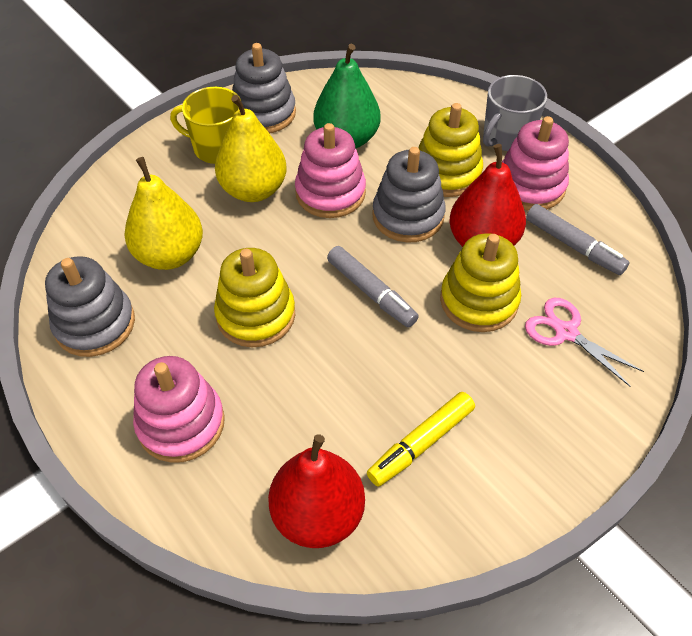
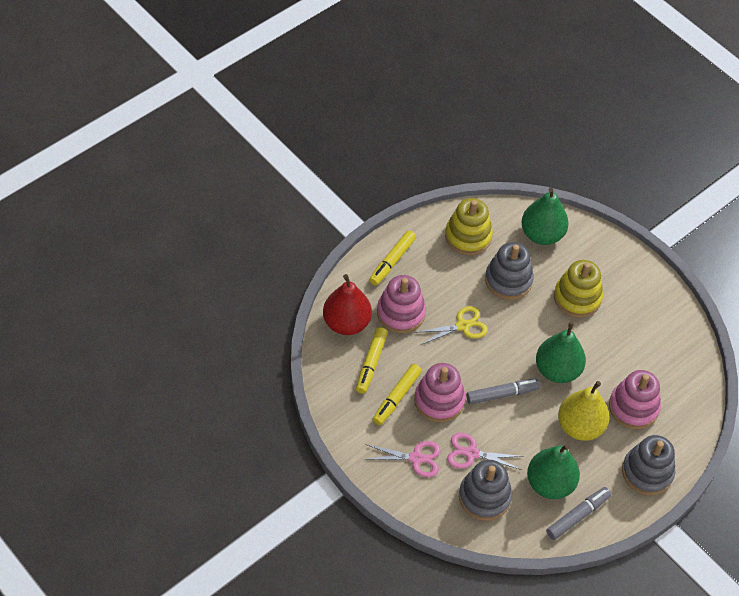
green pear: 1 -> 3
grey mug: 1 -> 0
pink scissors: 1 -> 2
red pear: 2 -> 1
yellow marker: 1 -> 3
yellow mug: 1 -> 0
yellow pear: 2 -> 1
yellow scissors: 0 -> 1
yellow stacking toy: 3 -> 2

